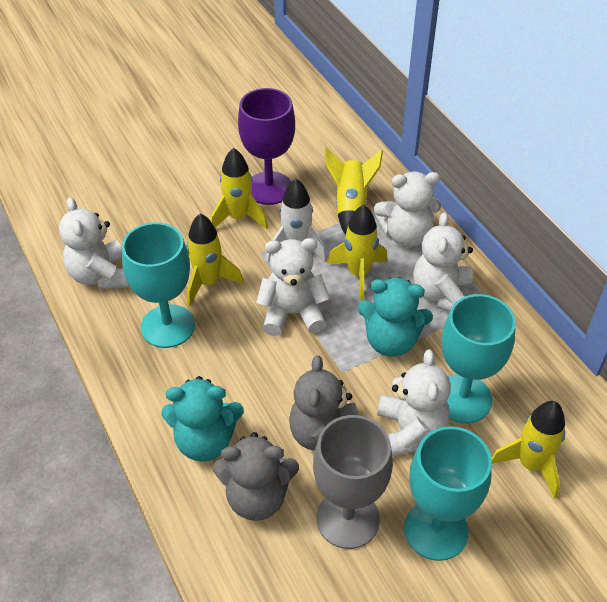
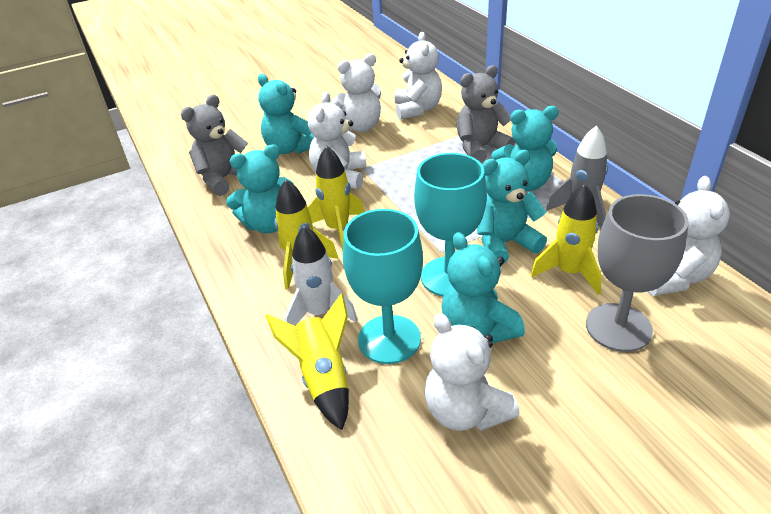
grey rocket: 0 -> 1
purple goblet: 1 -> 0
turquoise goblet: 3 -> 2
turquoise teddy bear: 2 -> 5
yellow rocket: 5 -> 4

